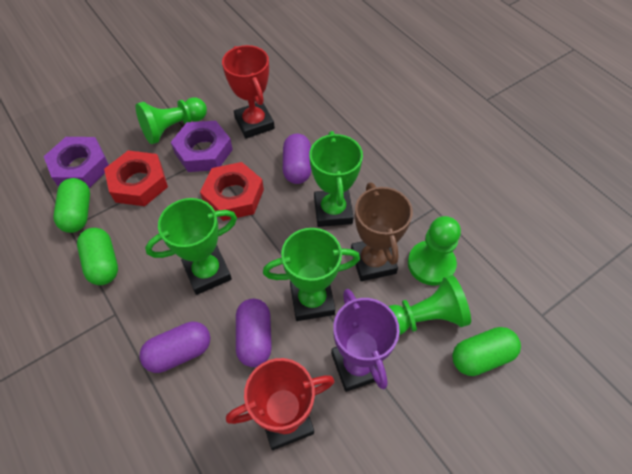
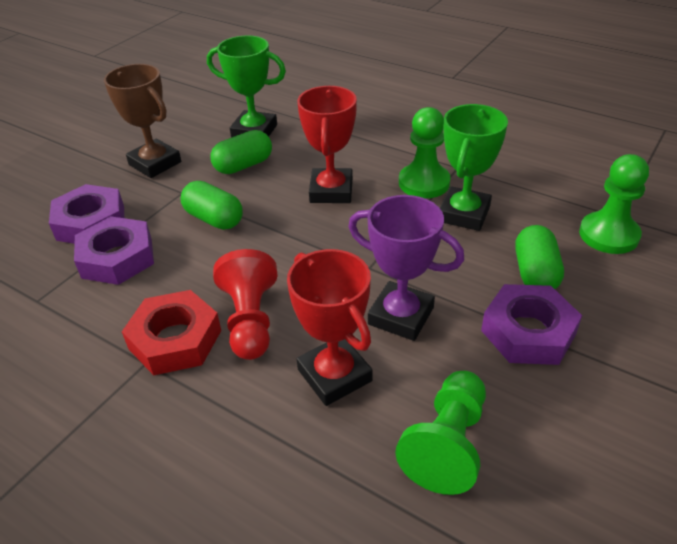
green trophy: 3 -> 2
purple capsule: 3 -> 0
purple nut: 2 -> 3
red nut: 2 -> 1
red pawn: 0 -> 1

